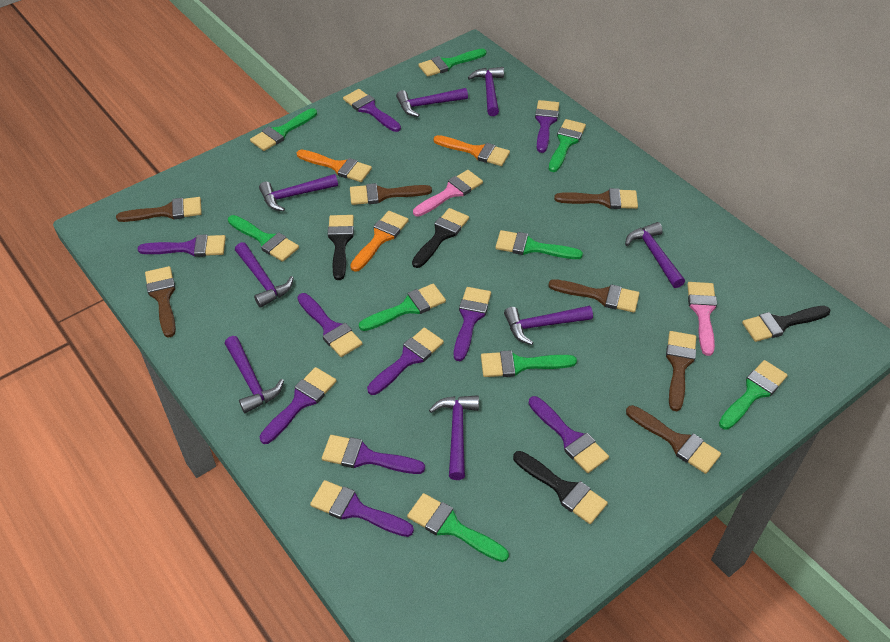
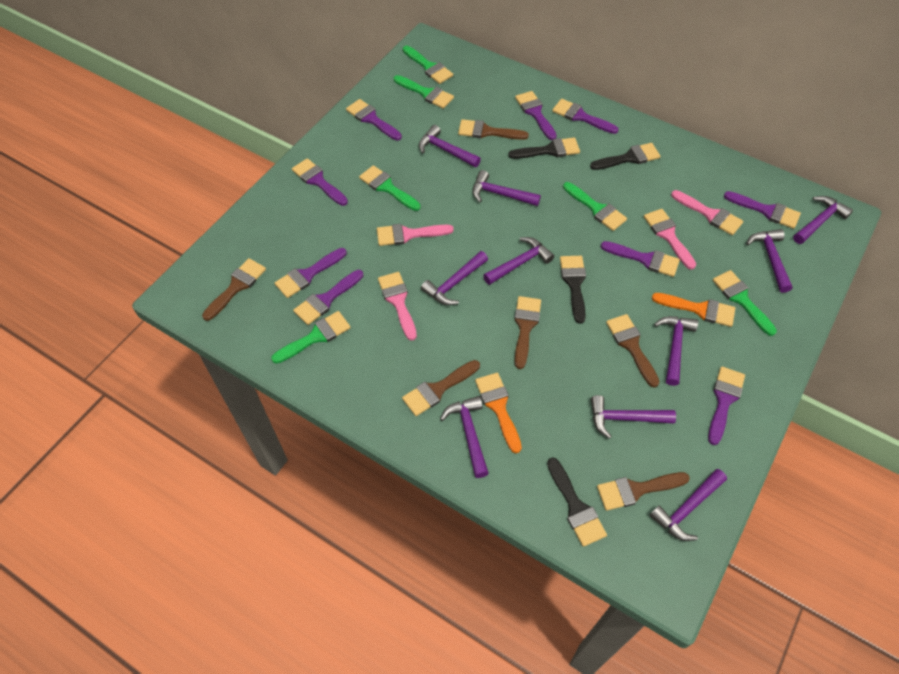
brown brush: 7 -> 6
green brush: 9 -> 6
orange brush: 3 -> 2
pink brush: 2 -> 4
purple brush: 10 -> 9
purple hammer: 8 -> 10

